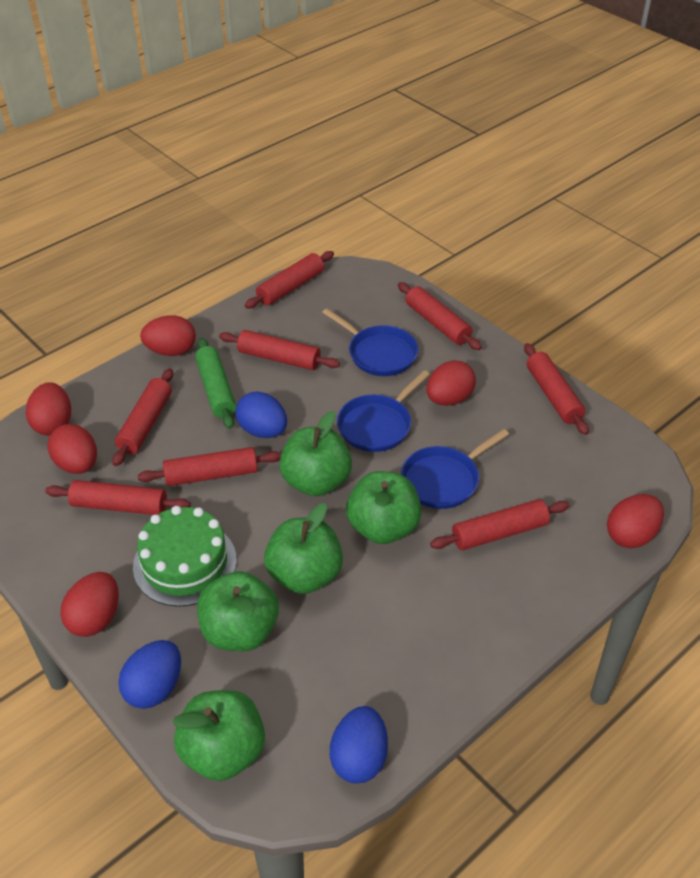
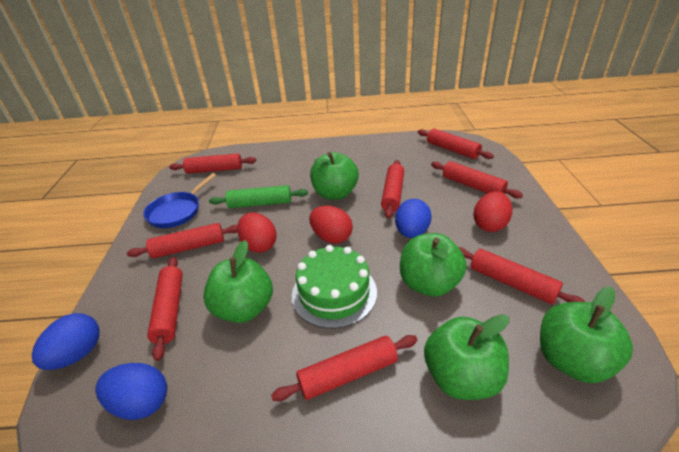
blue pan: 3 -> 1
red egg: 6 -> 3

